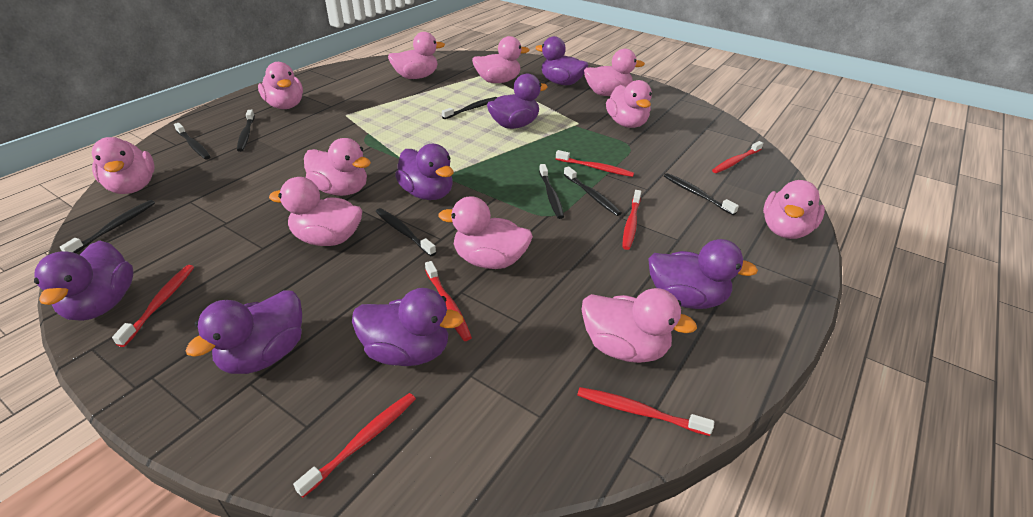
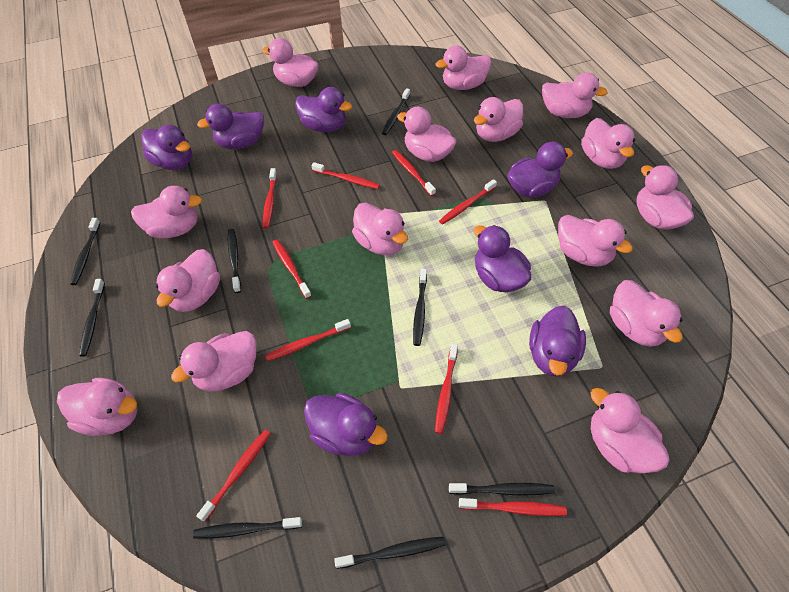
pink duck: 11 -> 15
red toothbrush: 7 -> 9

